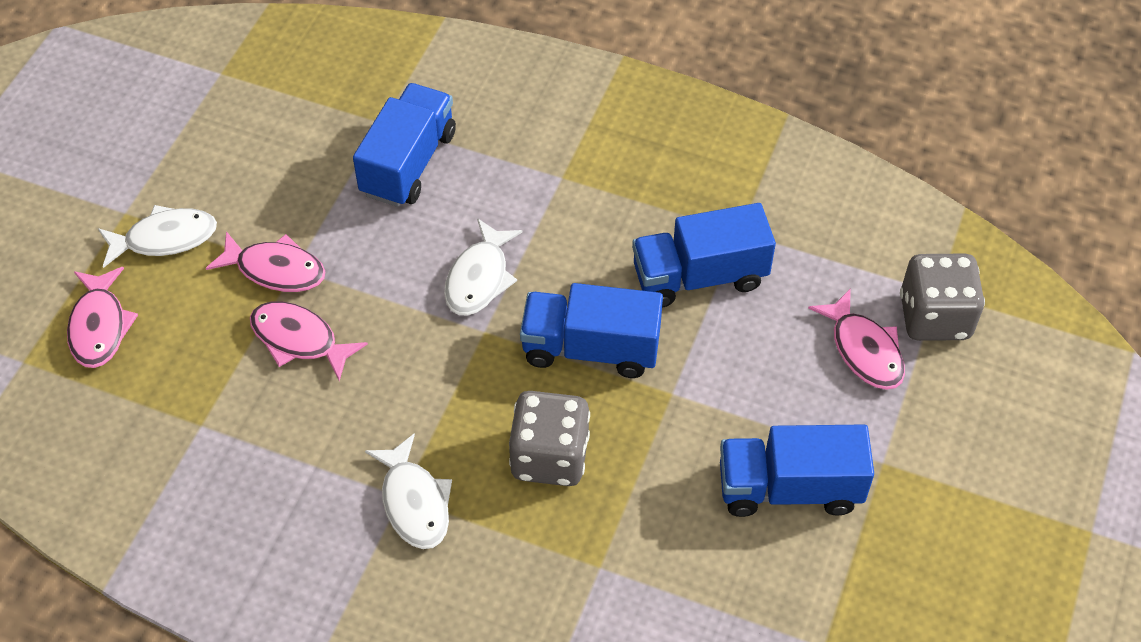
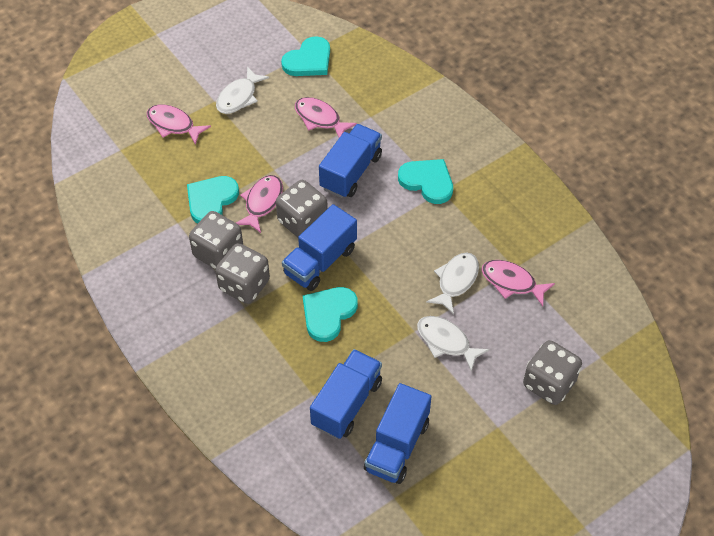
grey dice: 2 -> 4
turquoise heart: 0 -> 4

